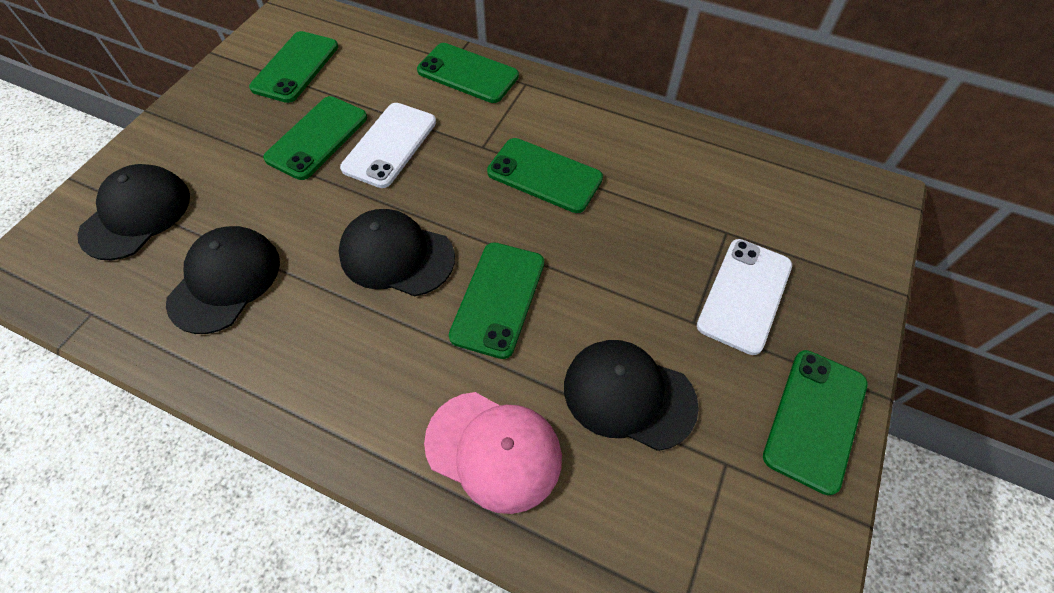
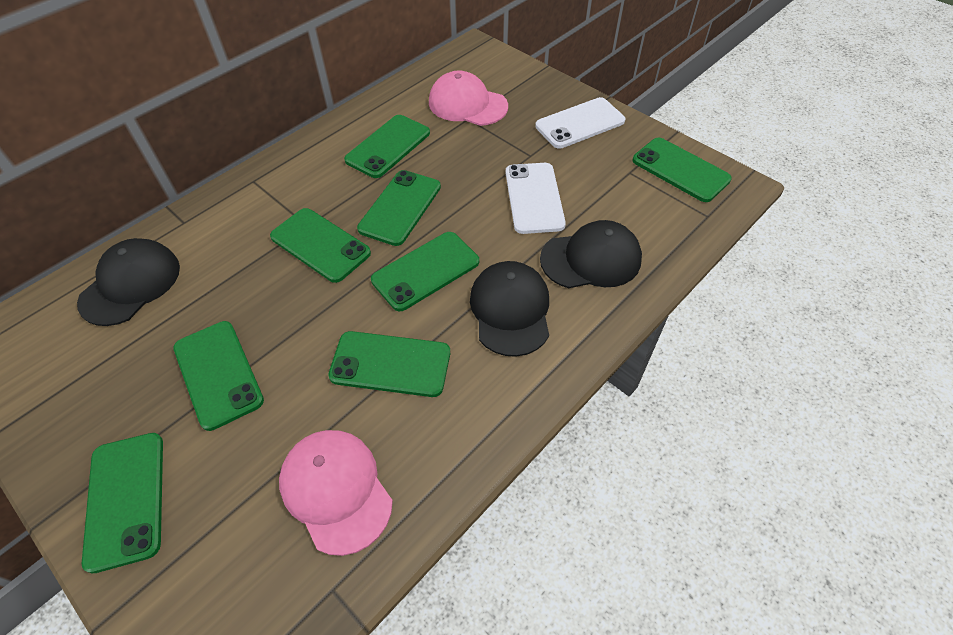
black cap: 4 -> 3
green phone: 6 -> 8
pink cap: 1 -> 2

